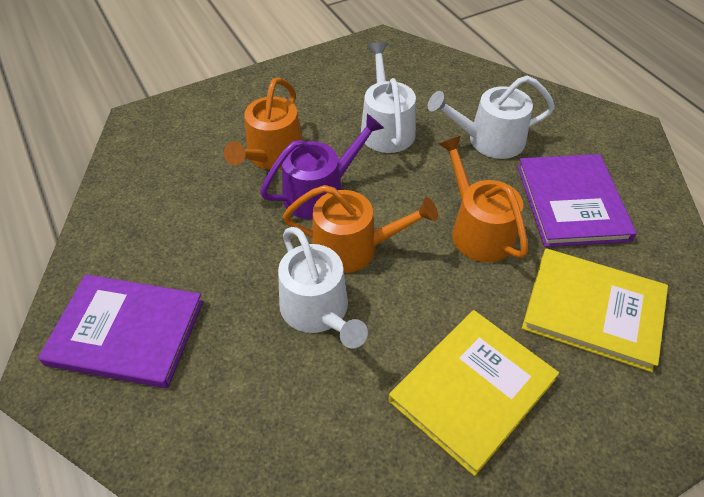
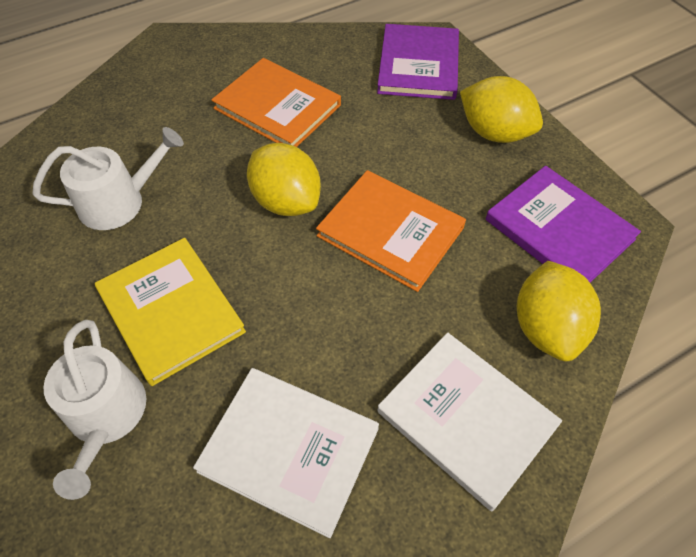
orange book: 0 -> 2
orange watering can: 3 -> 0
purple watering can: 1 -> 0
white book: 0 -> 2
white watering can: 3 -> 2
yellow book: 2 -> 1
yellow lemon: 0 -> 3

